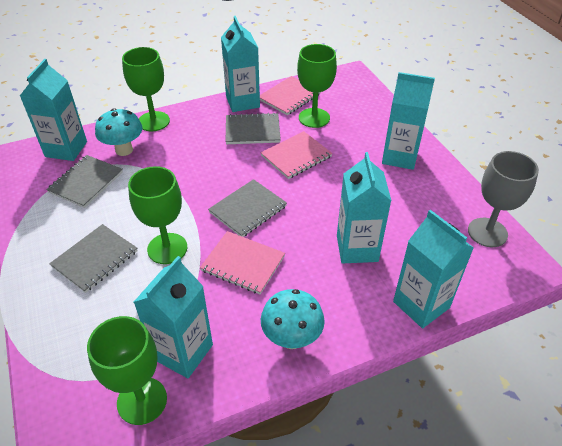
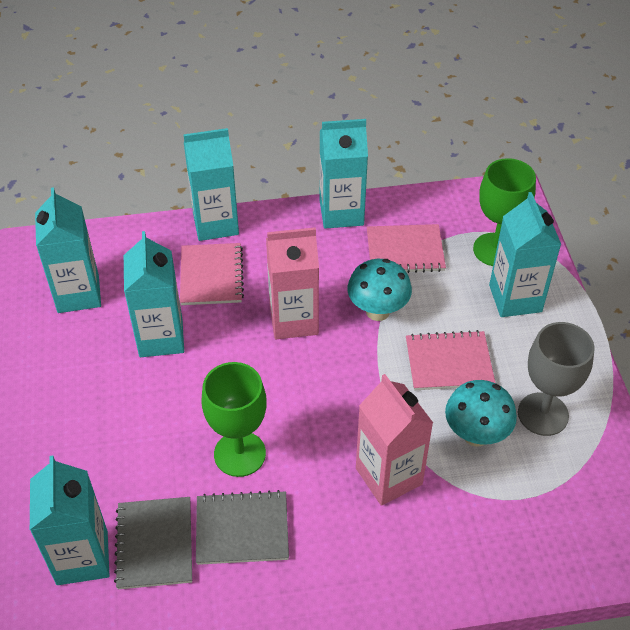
green goblet: 4 -> 2
grey notebook: 4 -> 2
pink carton: 0 -> 2

